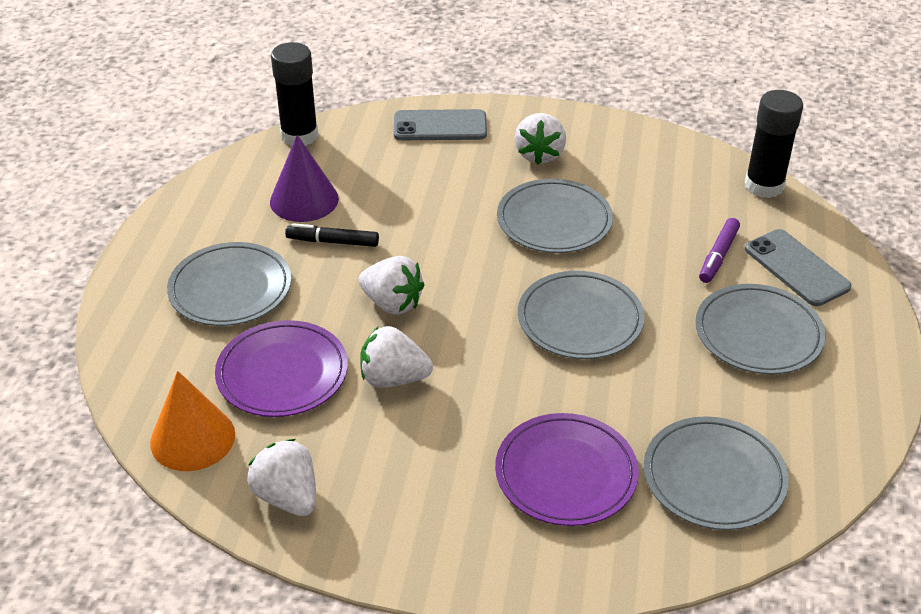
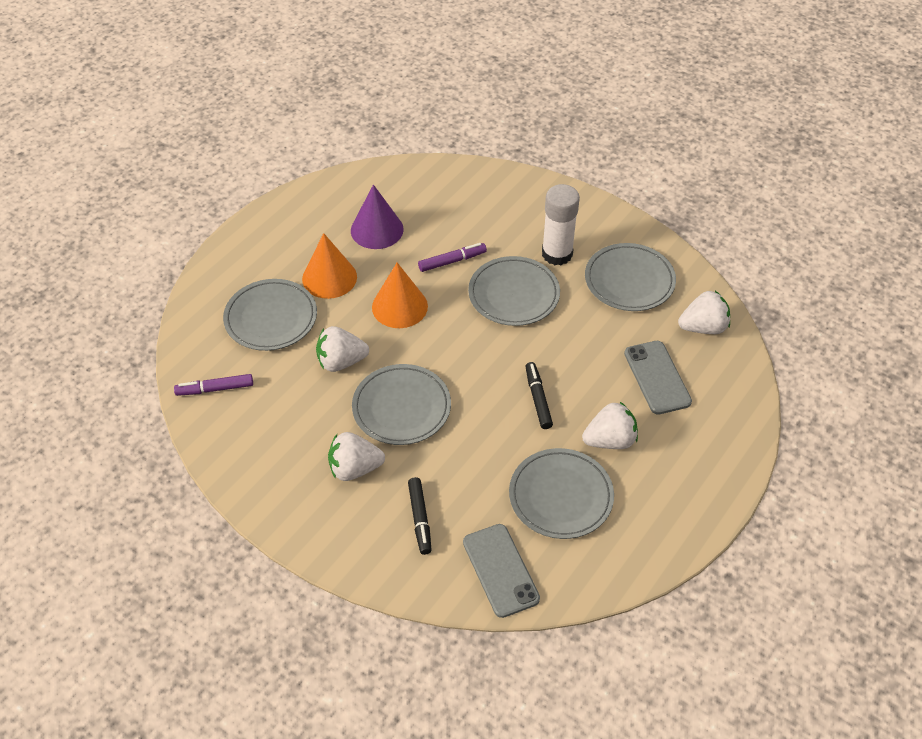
black glue stick: 2 -> 0
black marker: 1 -> 2
orange cone: 1 -> 2
purple marker: 1 -> 2
purple plate: 2 -> 0
white glue stick: 0 -> 1

